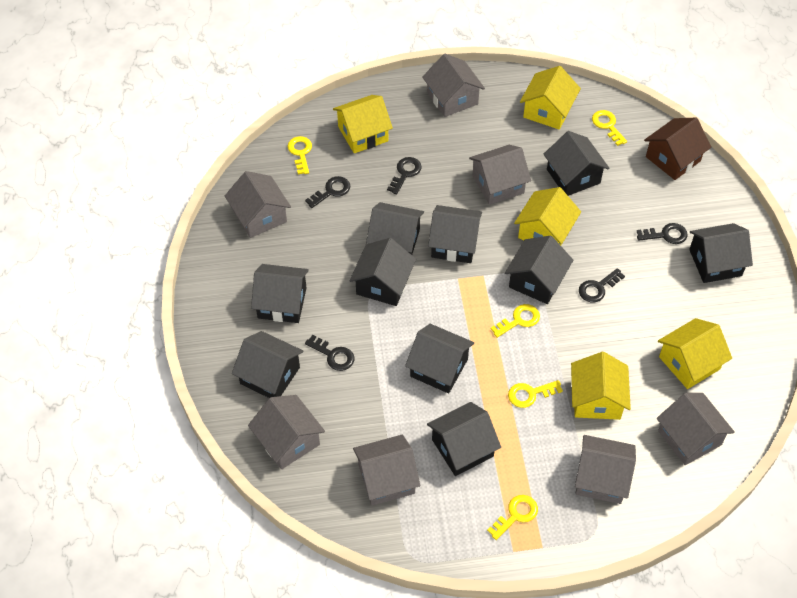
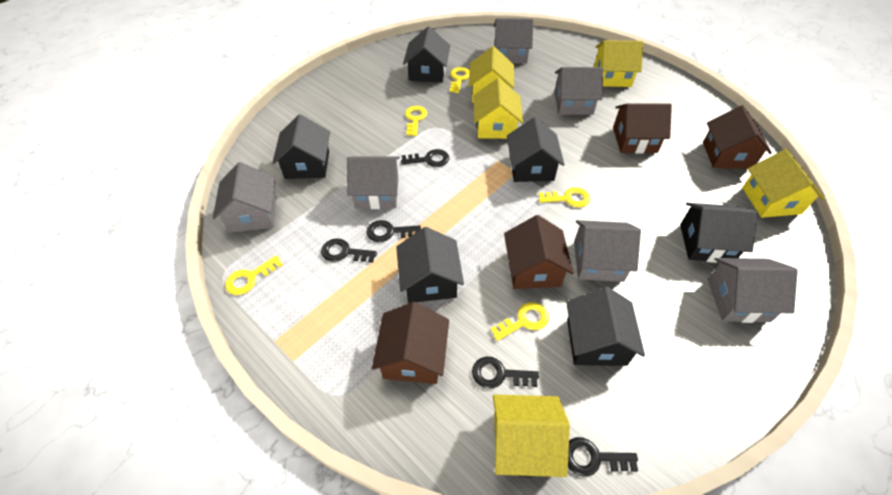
black house: 10 -> 6
brown house: 1 -> 4
grey house: 7 -> 6

